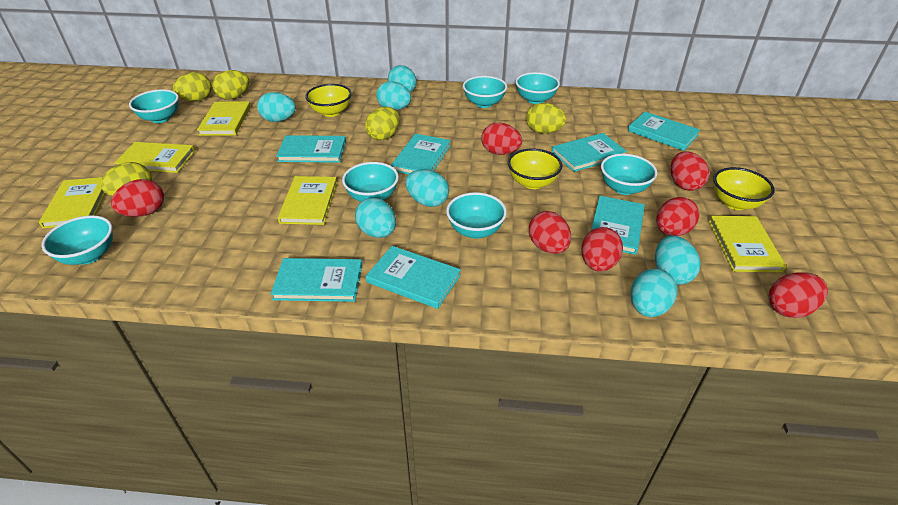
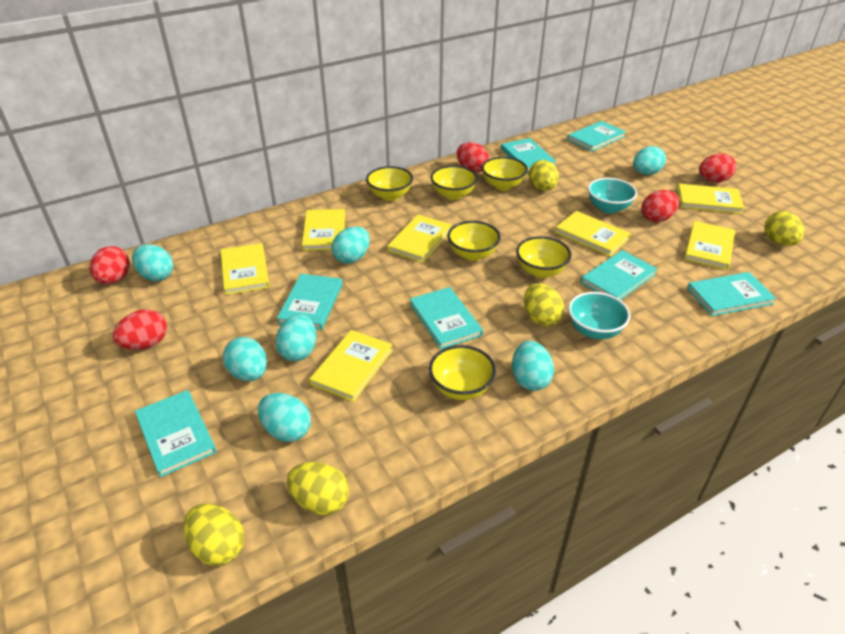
red egg: 7 -> 5
turquoise bowl: 7 -> 2
yellow book: 5 -> 7
yellow bowl: 3 -> 6

